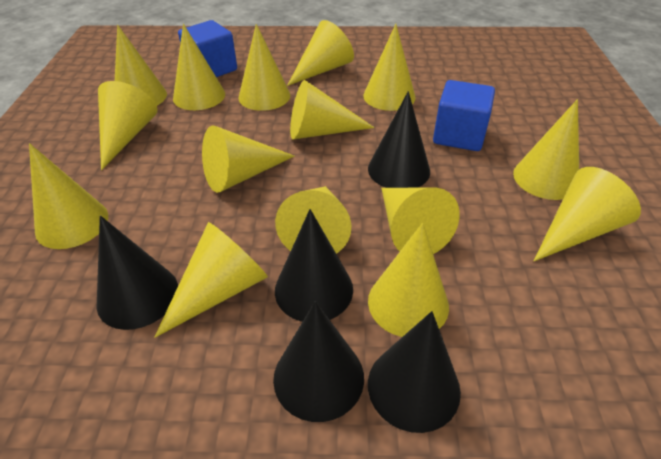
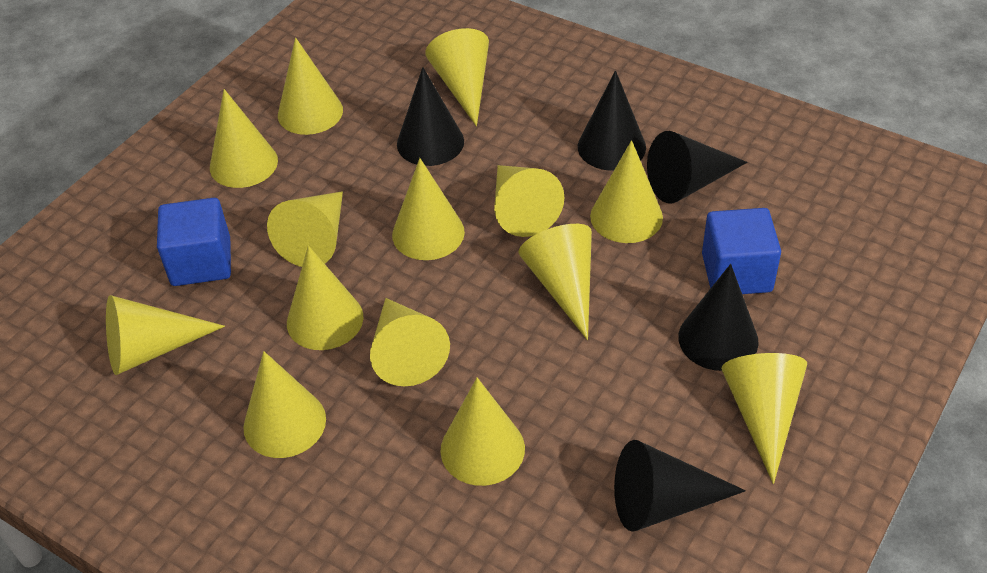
yellow cone: 15 -> 14

